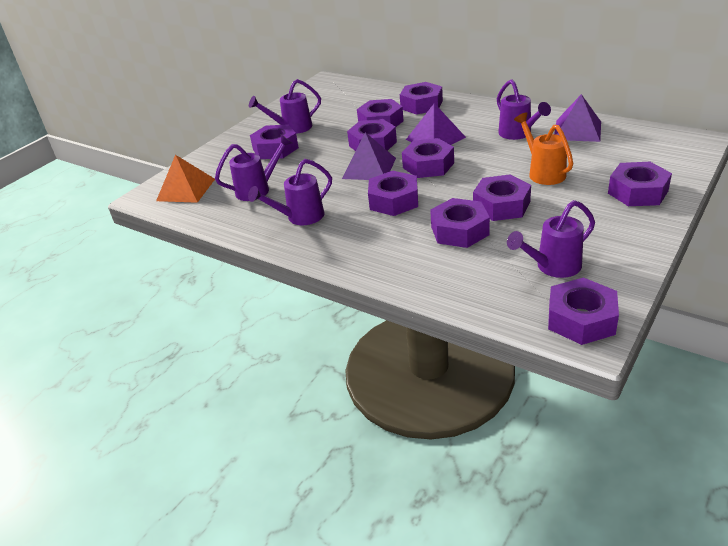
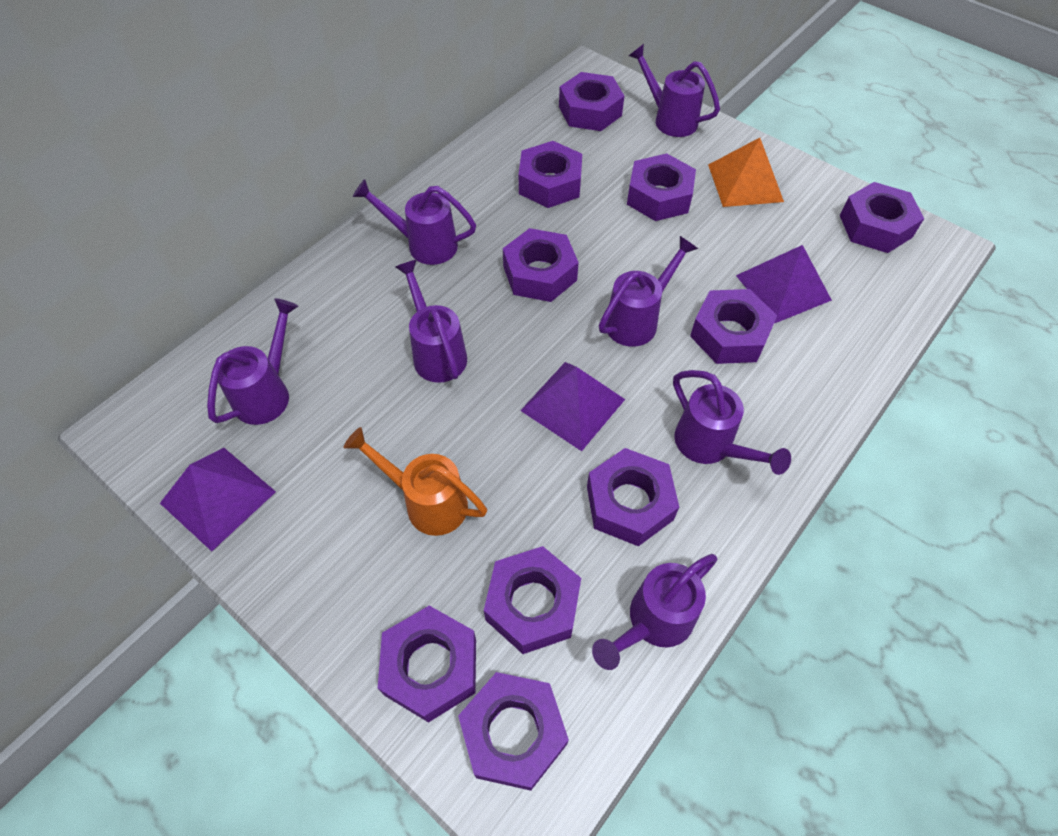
purple watering can: 5 -> 7

